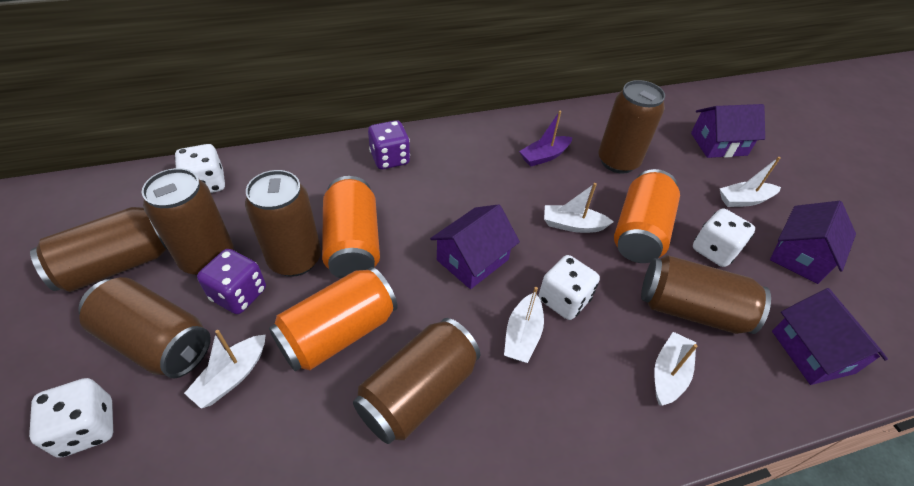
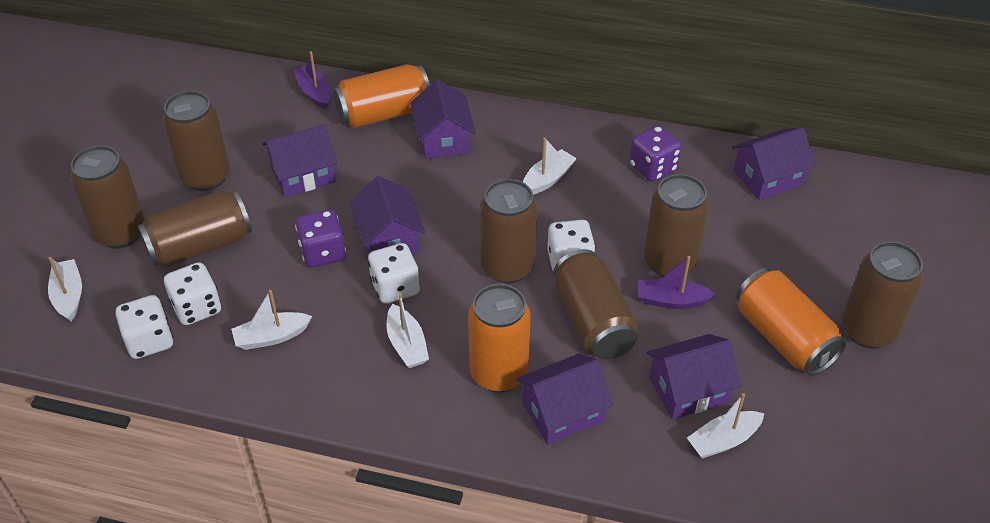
purple boat: 1 -> 2
purple house: 4 -> 6

